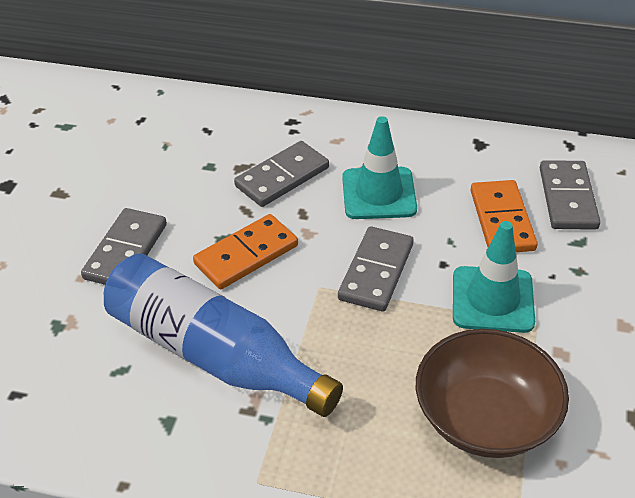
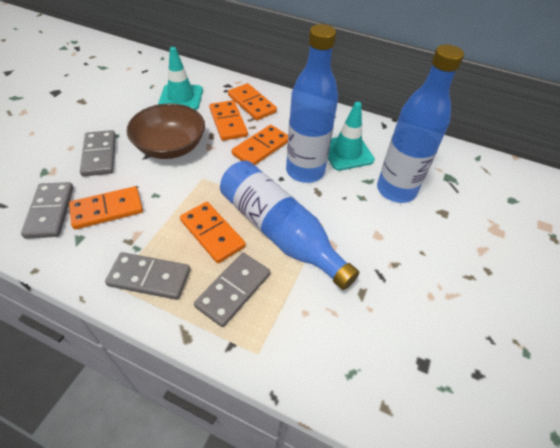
blue bottle: 1 -> 3
orange domino: 2 -> 5

